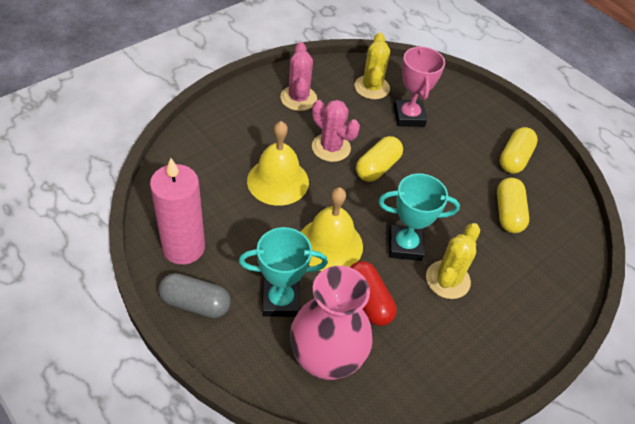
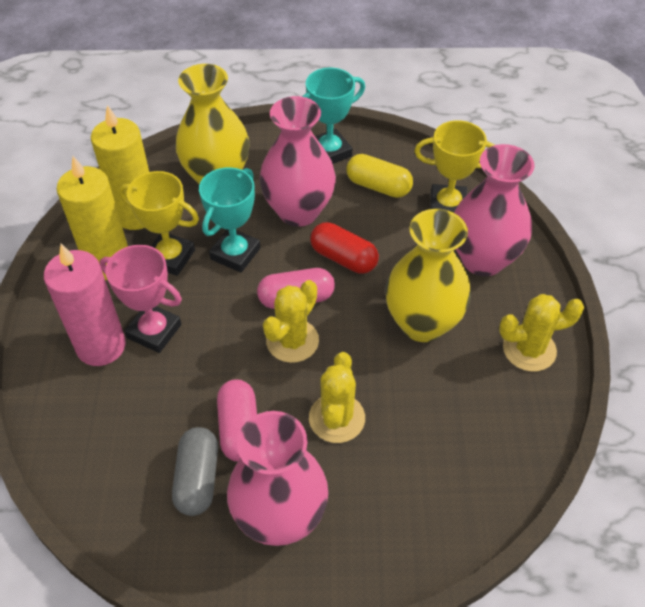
pink cactus: 2 -> 0
pink capsule: 0 -> 2
pink vase: 1 -> 3
yellow bell: 2 -> 0
yellow cactus: 2 -> 3
yellow candle: 0 -> 2
yellow capsule: 3 -> 1
yellow trophy: 0 -> 2
yellow vase: 0 -> 2

